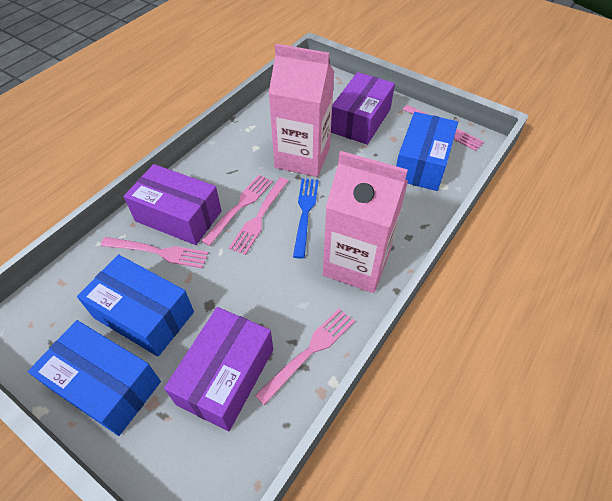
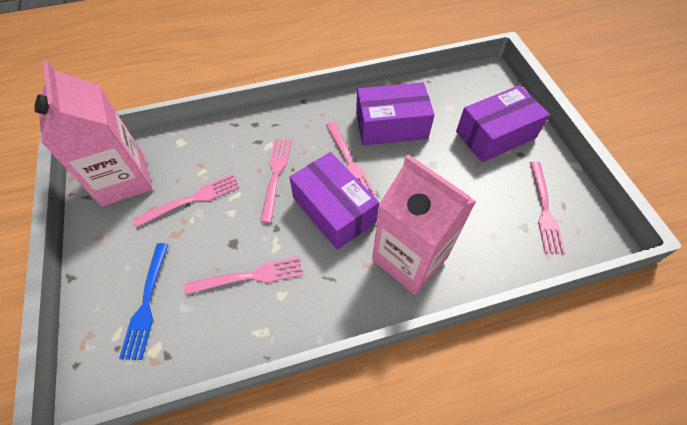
blue box: 3 -> 0

